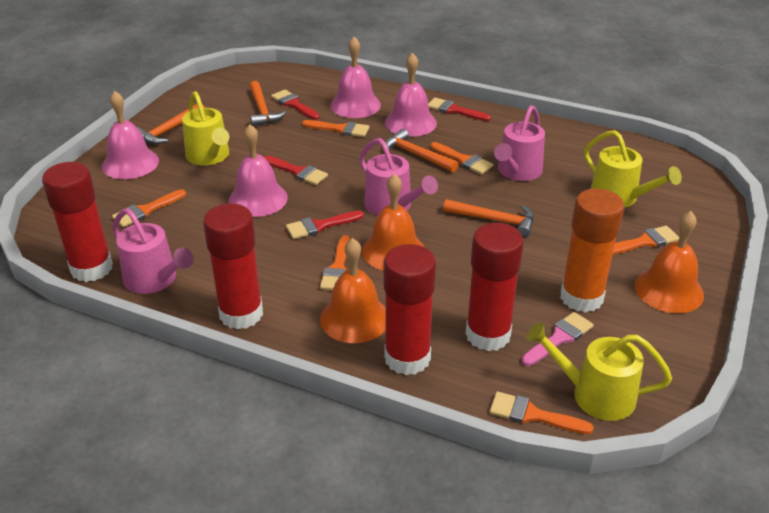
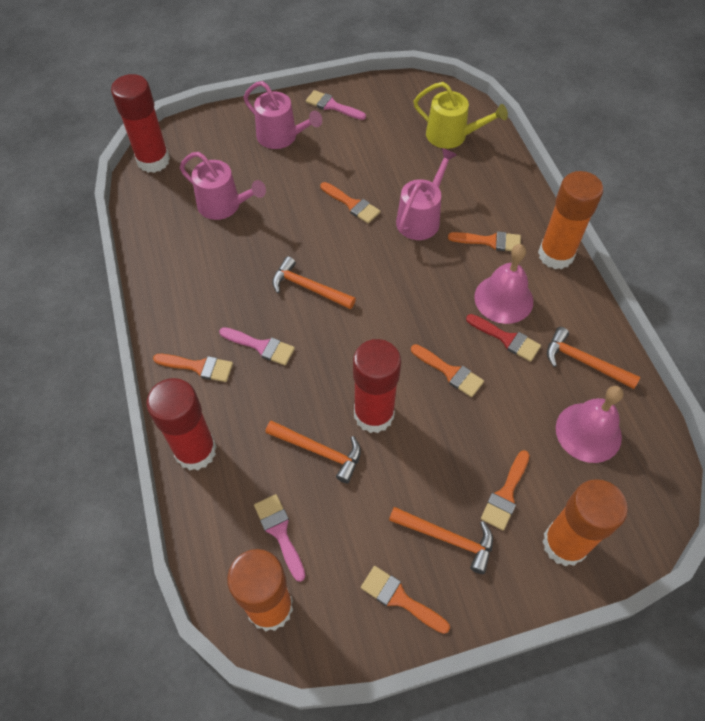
orange bell: 3 -> 0
orange glue stick: 1 -> 3
pink bell: 4 -> 2
pink brush: 1 -> 3
red brush: 4 -> 1
red glue stick: 4 -> 3
yellow watering can: 3 -> 1

